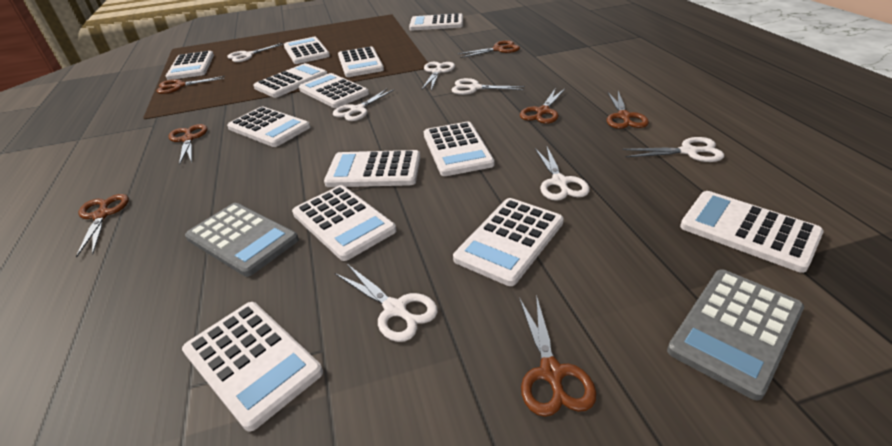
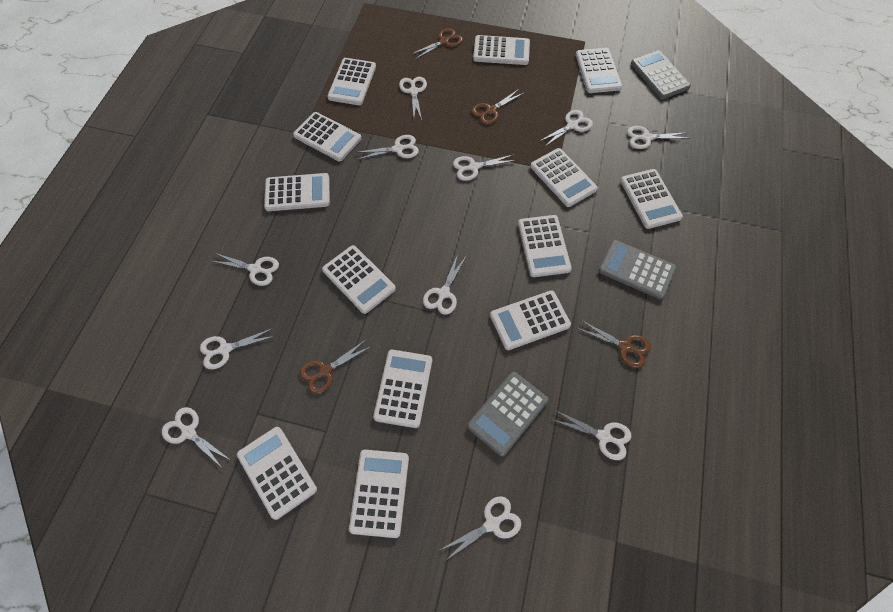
brown scissors: 7 -> 4
grey calculator: 2 -> 3
white scissors: 7 -> 11

